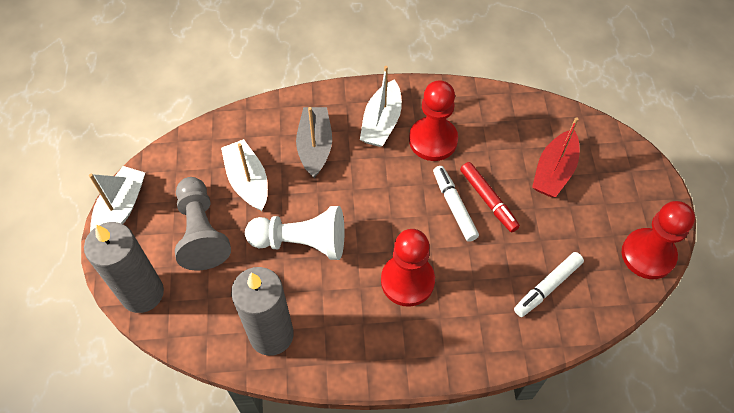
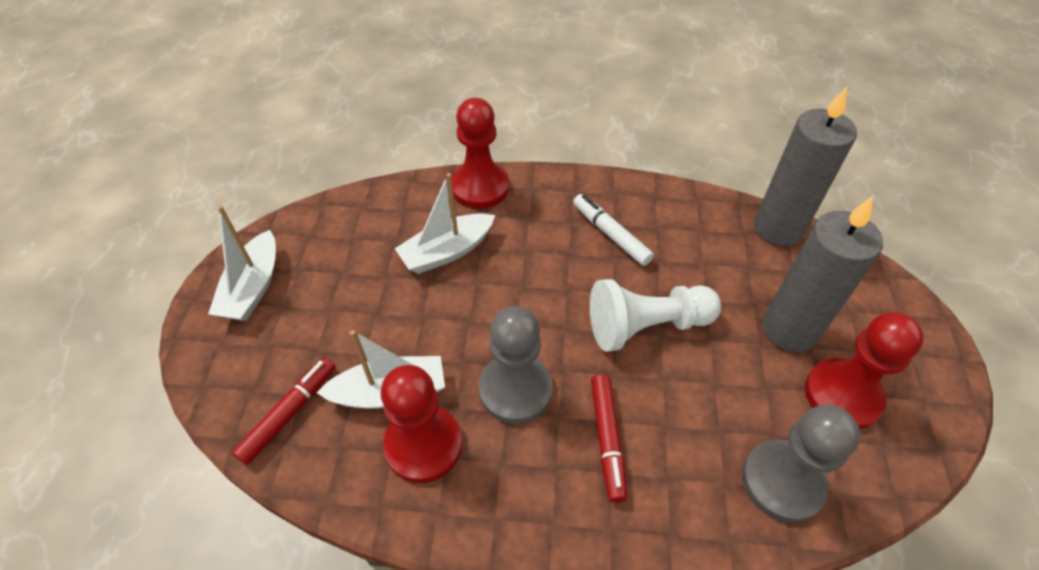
grey boat: 1 -> 0
grey pawn: 1 -> 2
red boat: 1 -> 0
red marker: 1 -> 2
white marker: 2 -> 1

